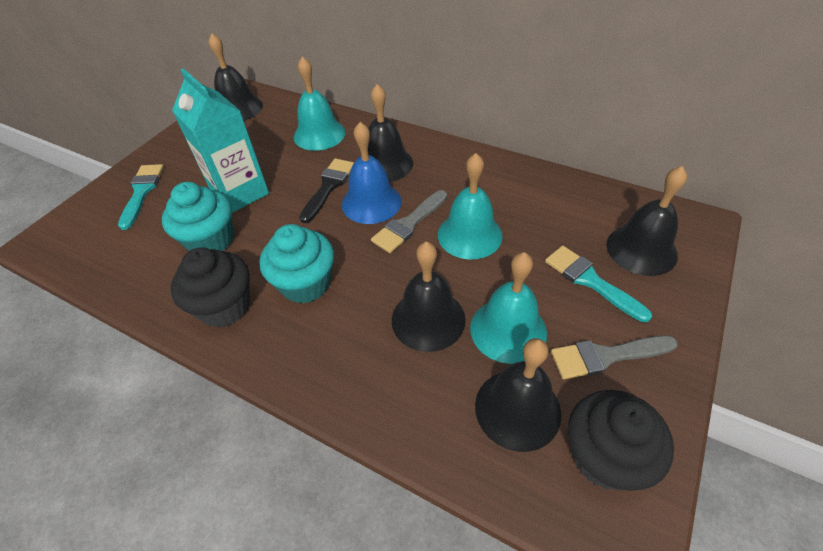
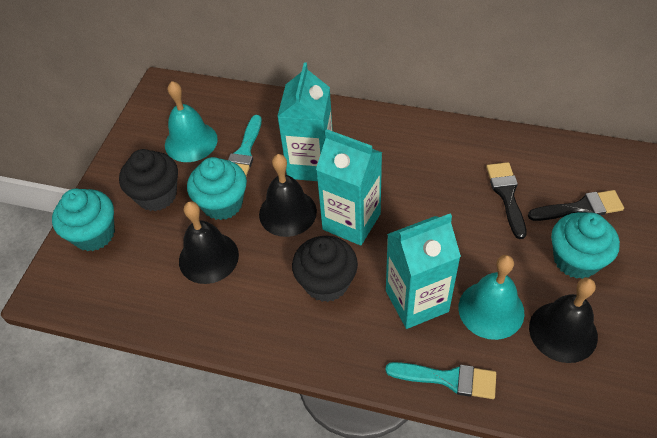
black bell: 5 -> 3
black brush: 1 -> 2
blue bell: 1 -> 0
grey brush: 2 -> 0
turquoise bell: 3 -> 2
turquoise carton: 1 -> 3
turquoise cupcake: 2 -> 3

